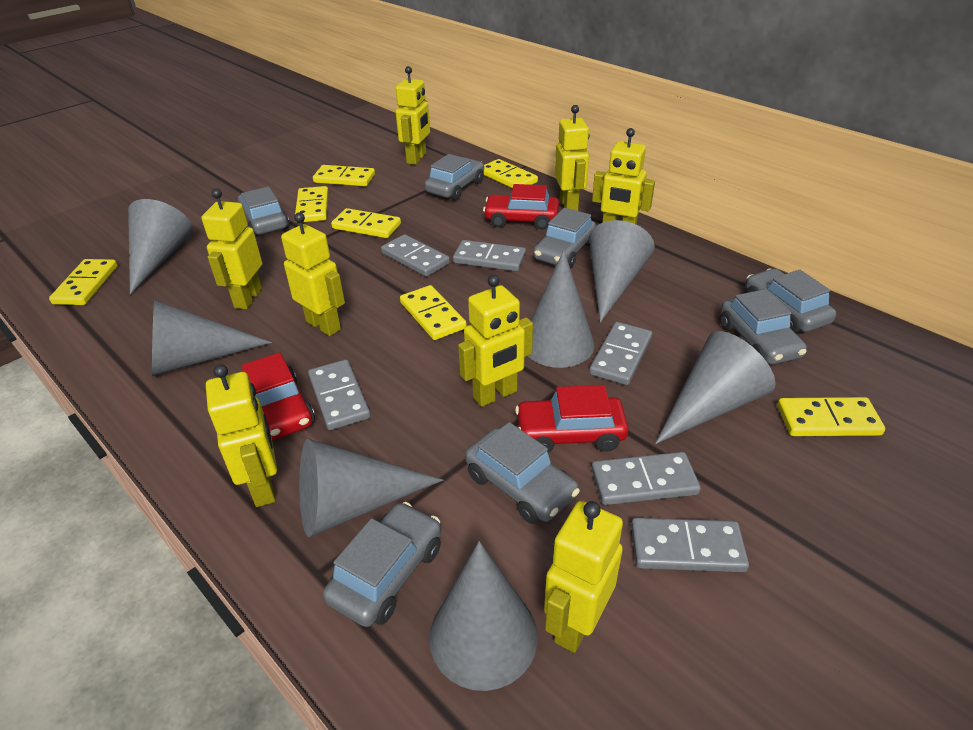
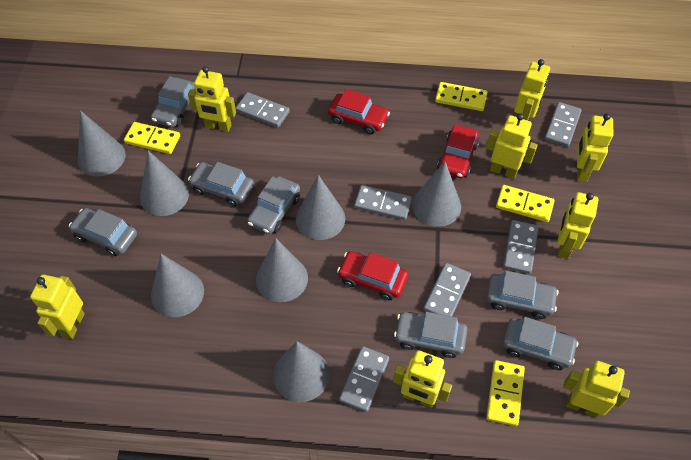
yellow domino: 7 -> 4

